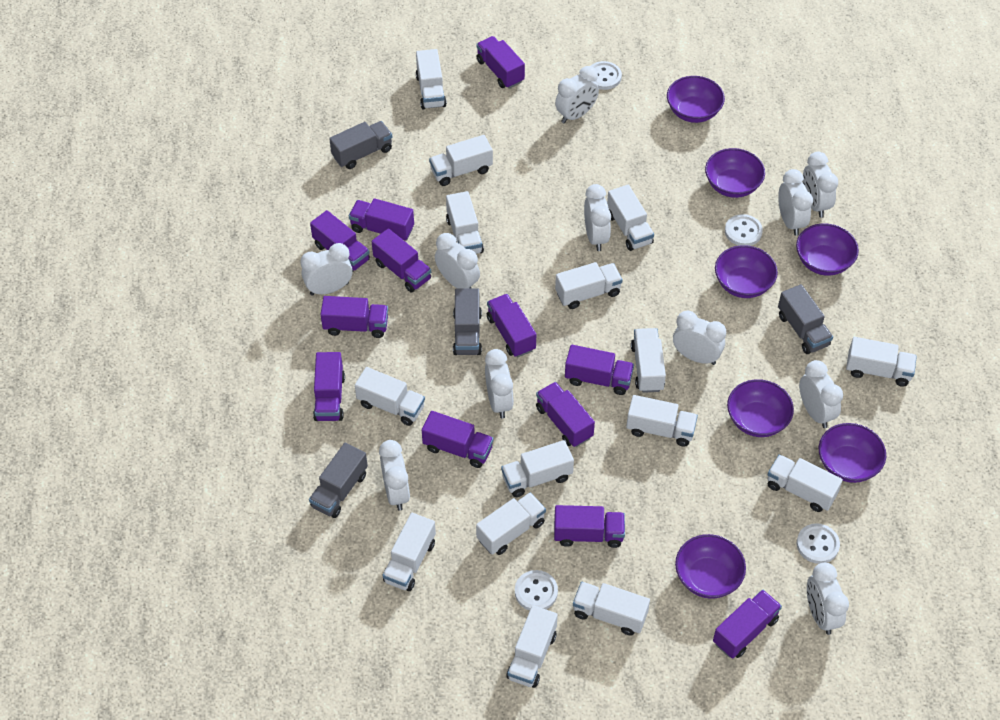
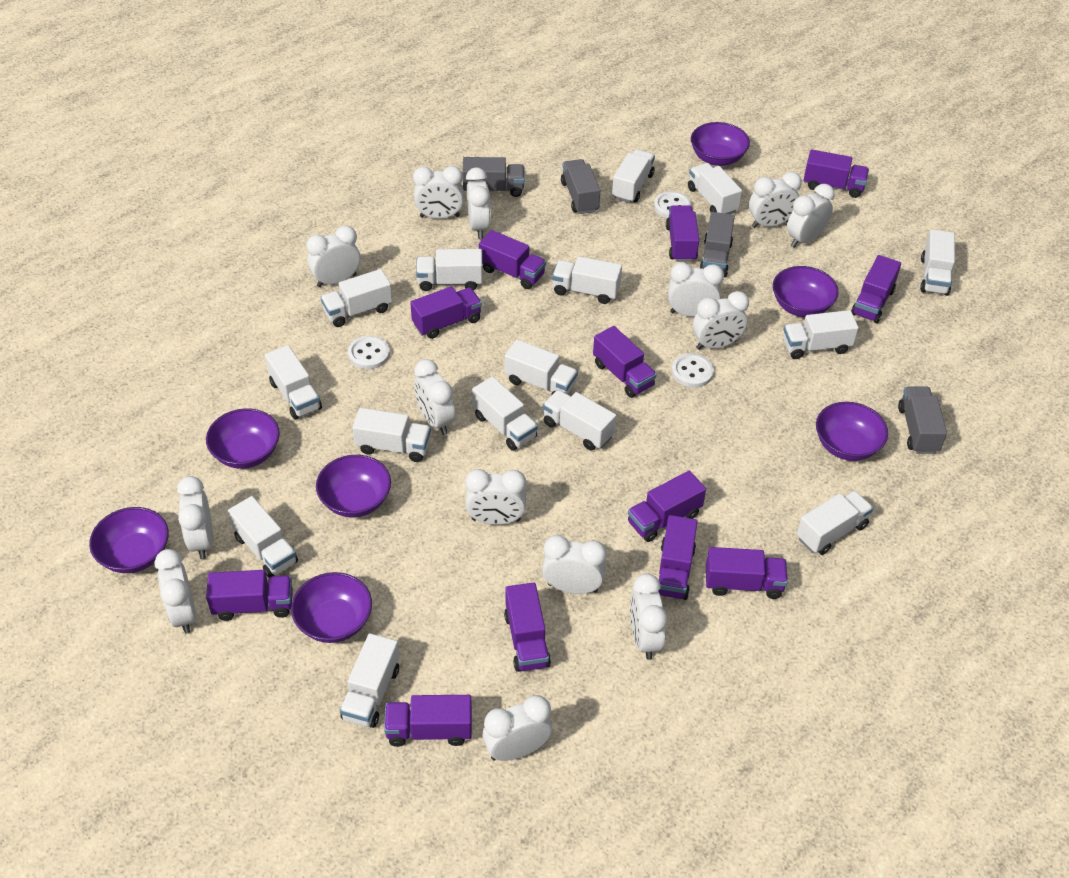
white button: 4 -> 3
white clock: 11 -> 14

